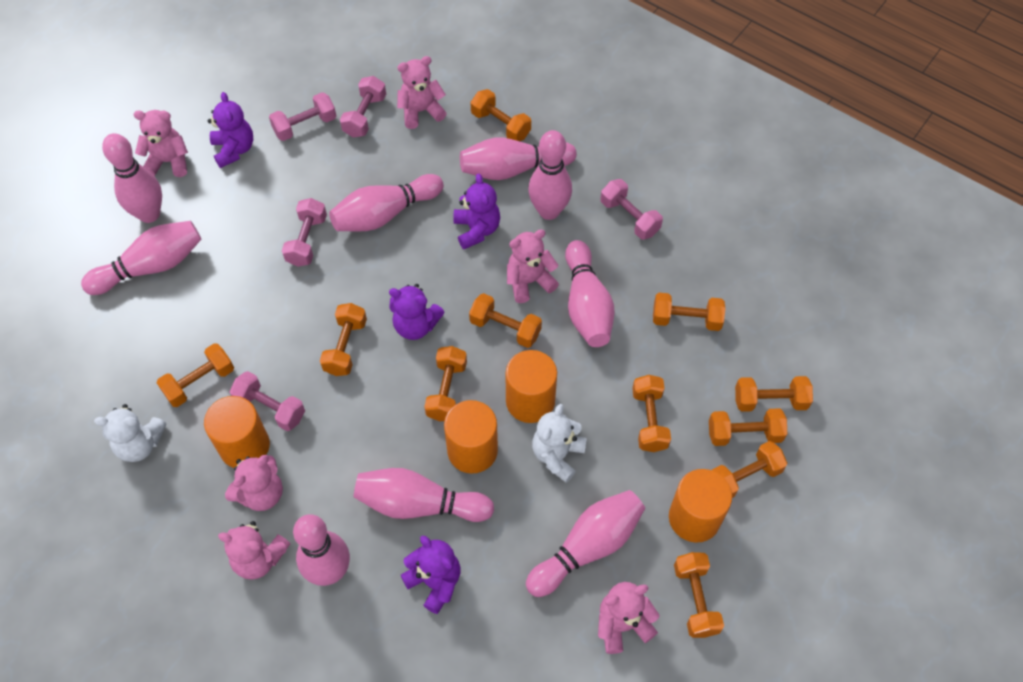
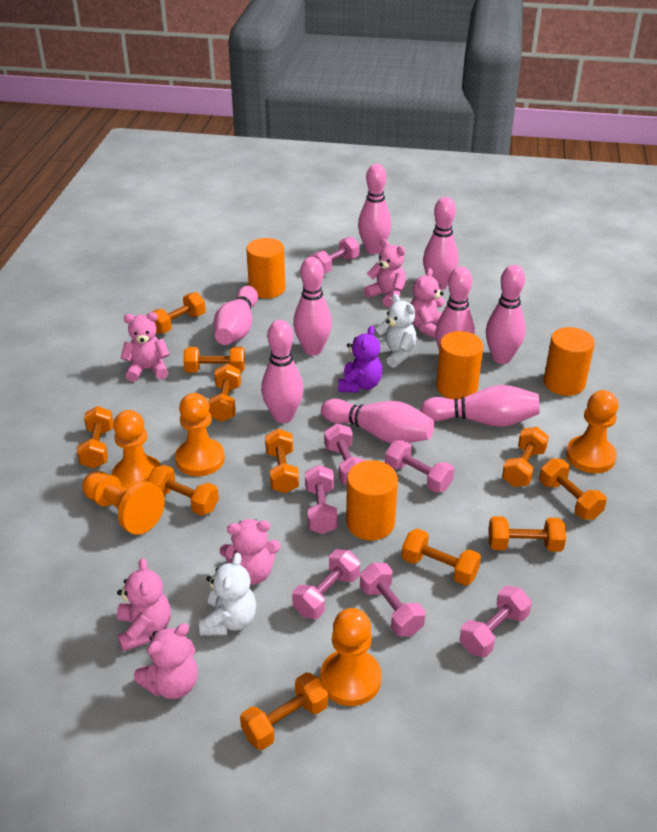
orange pawn: 0 -> 5
pink dumbbell: 5 -> 7
purple teddy bear: 4 -> 1

